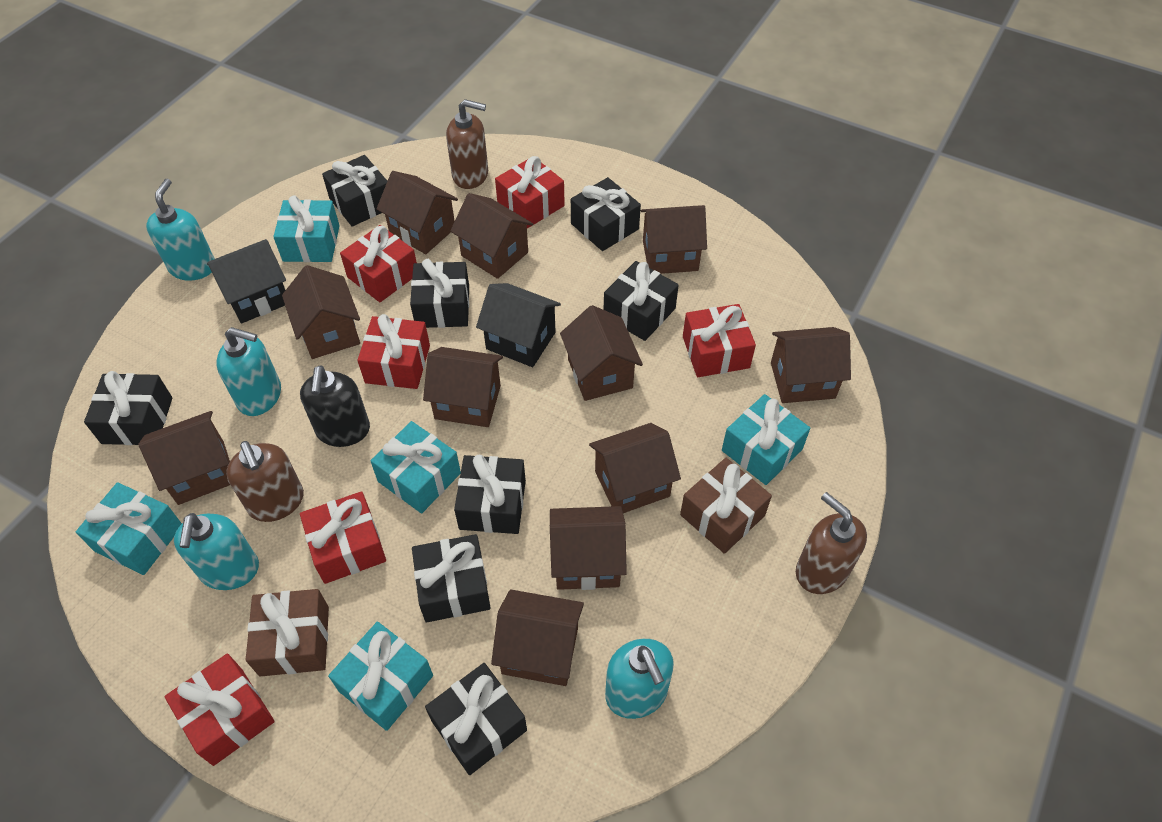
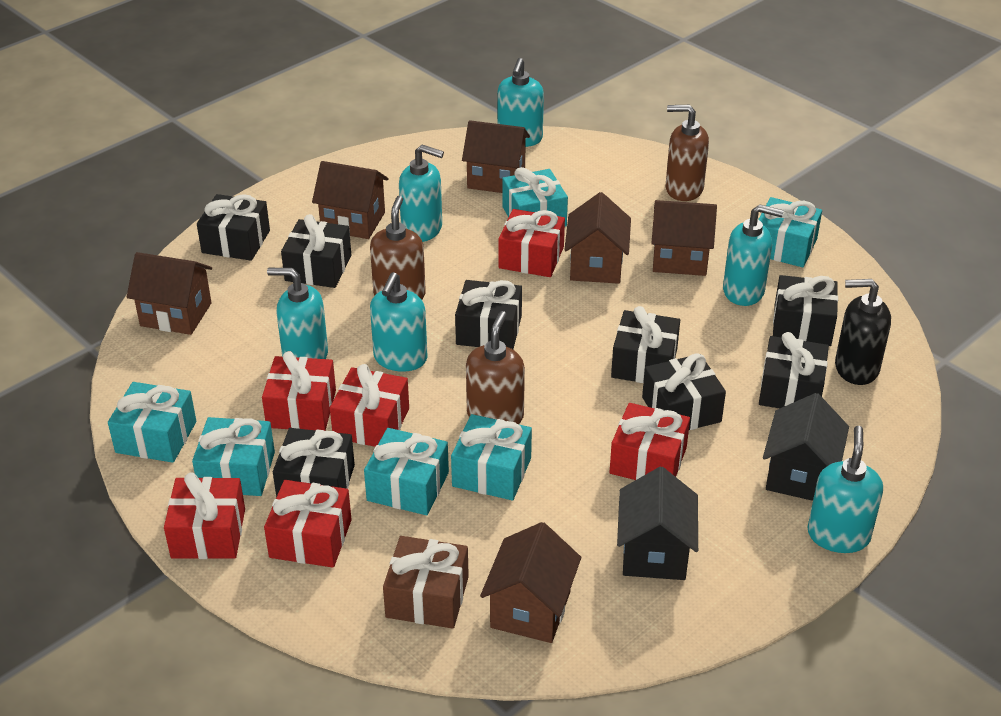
brown gift: 2 -> 1
brown house: 11 -> 6
turquoise gift: 5 -> 6
turquoise soap dispenser: 4 -> 6

